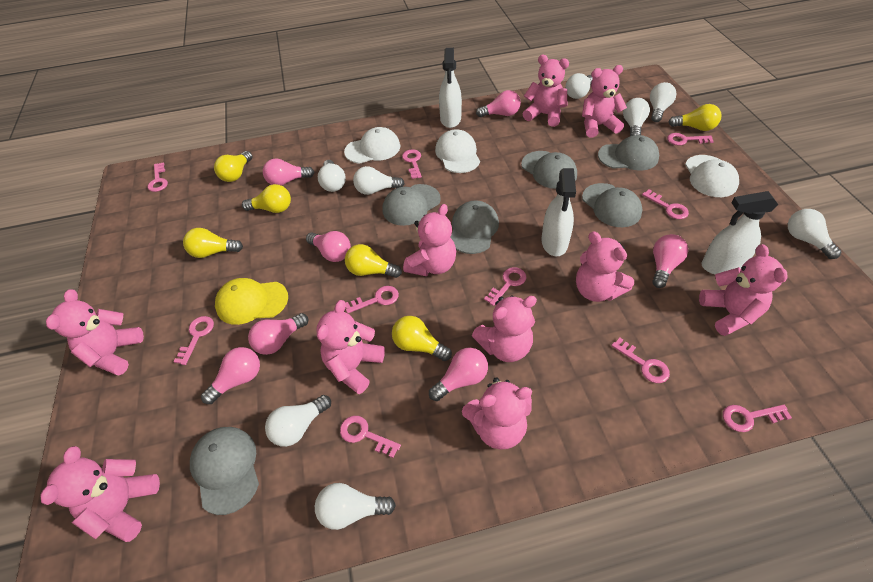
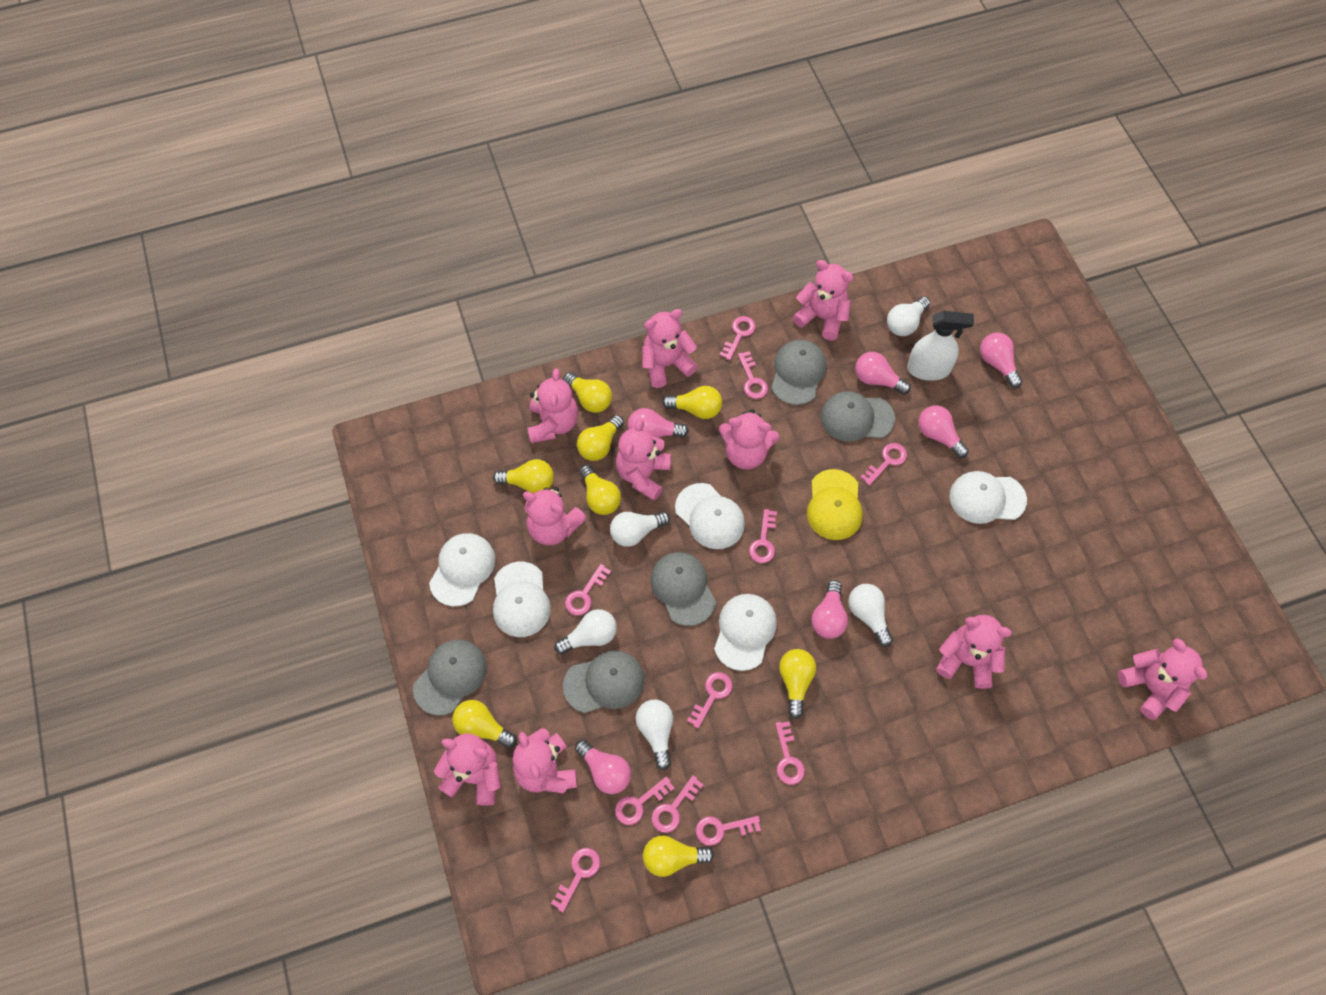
grey cap: 6 -> 5
pink key: 10 -> 11
pink light bulb: 7 -> 6
white cap: 3 -> 5
white light bulb: 8 -> 5
white spray bottle: 3 -> 1
yellow light bulb: 6 -> 8

